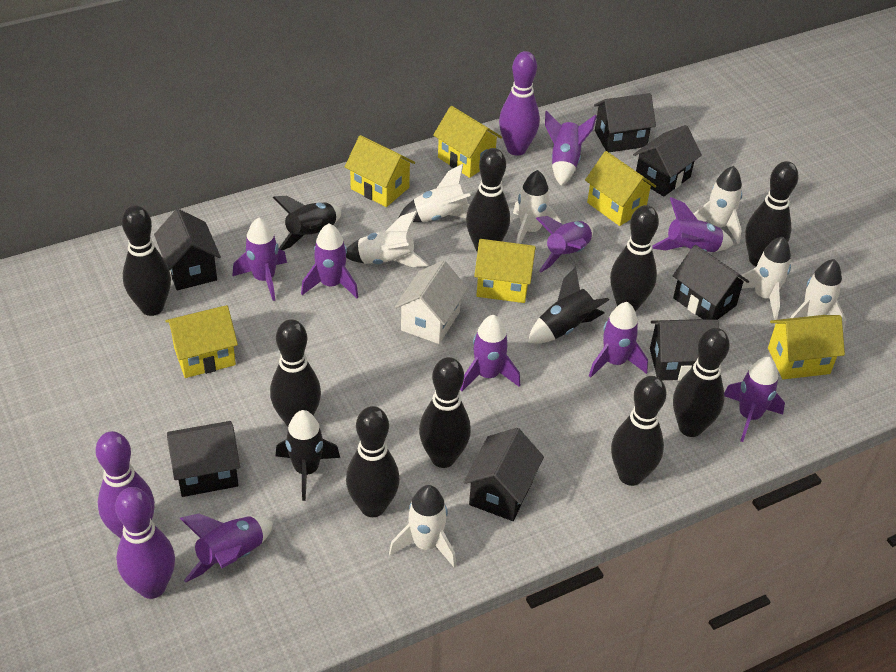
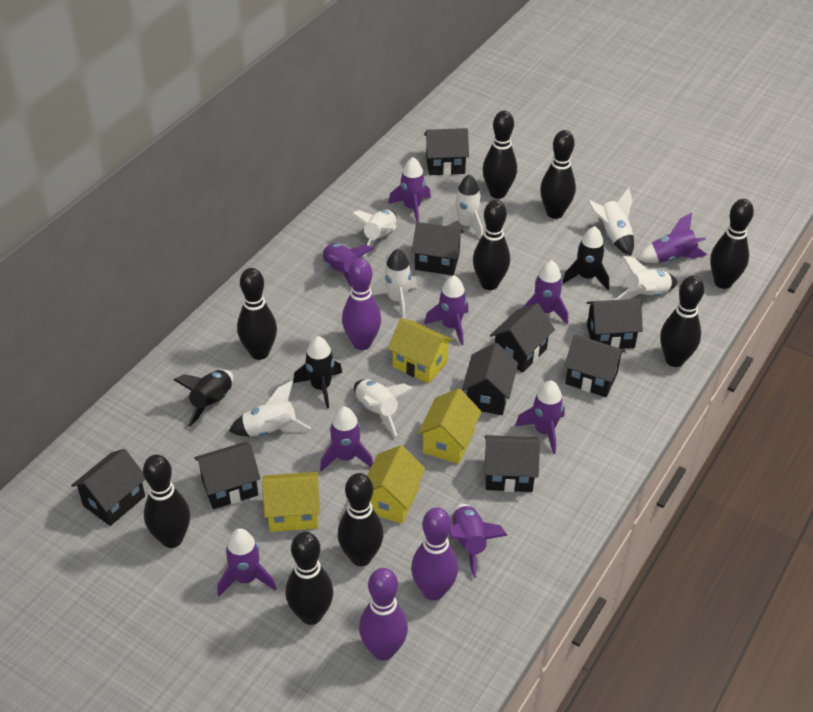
black house: 7 -> 9
white house: 1 -> 0
yellow house: 6 -> 4

